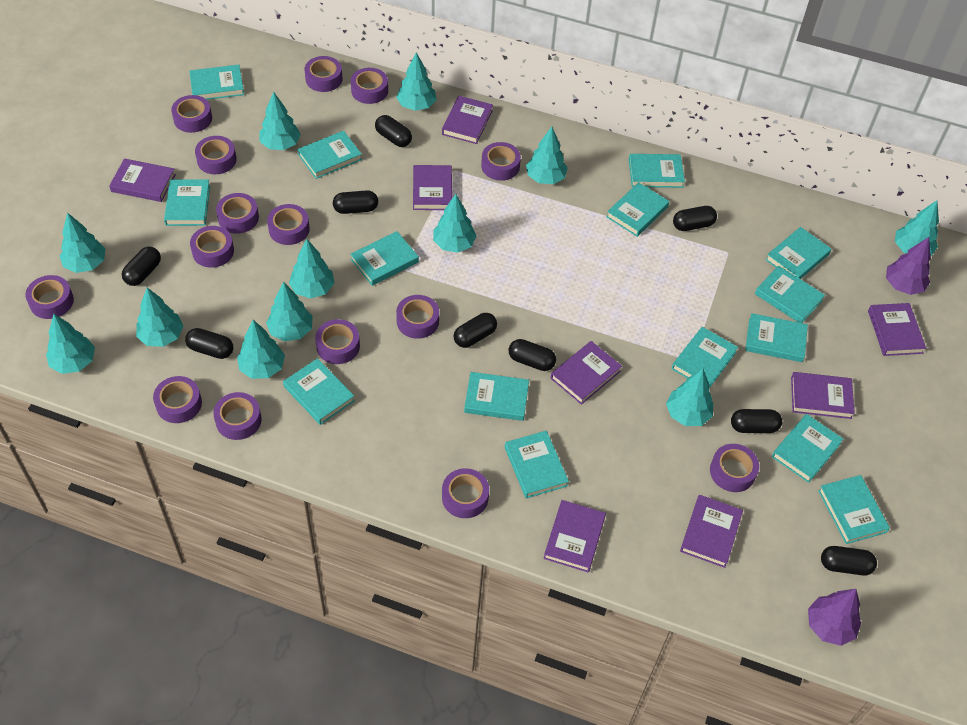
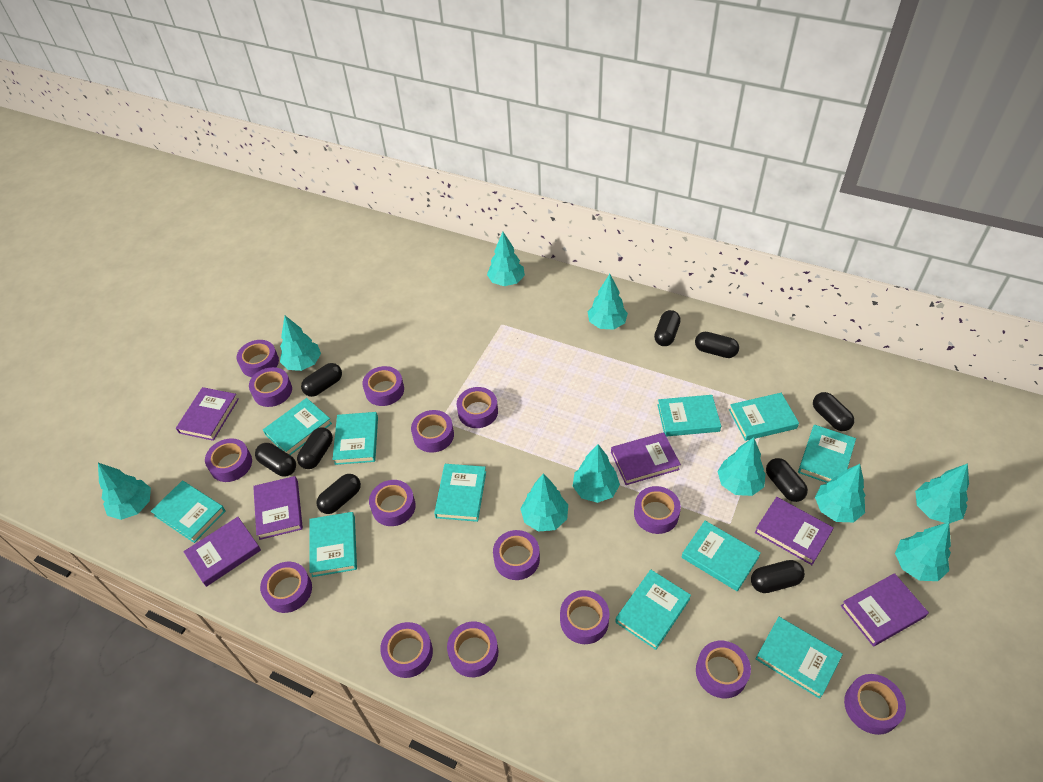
purple book: 8 -> 6
purple tree: 2 -> 0
turquoise book: 15 -> 11
turquoise tree: 12 -> 10

